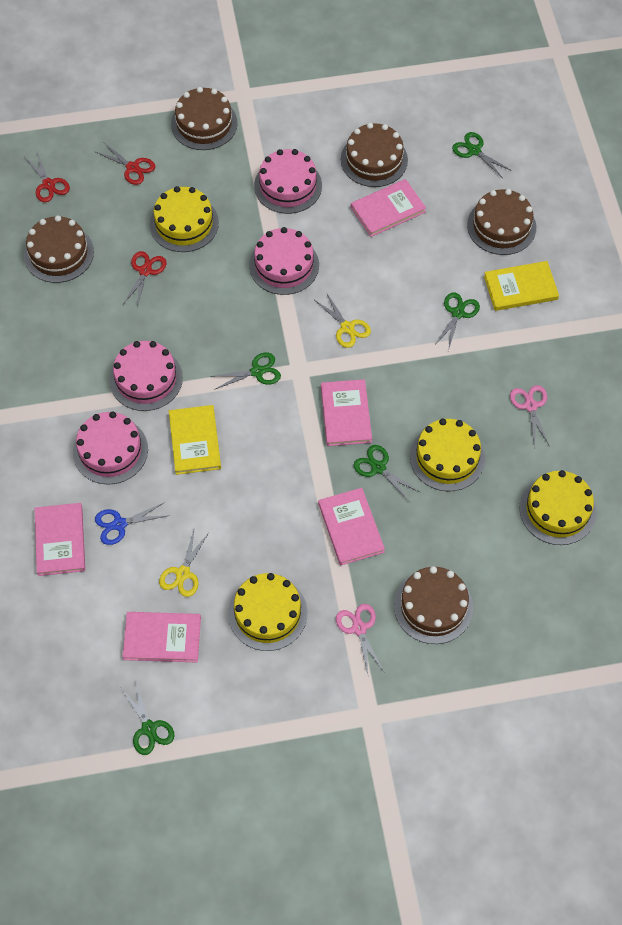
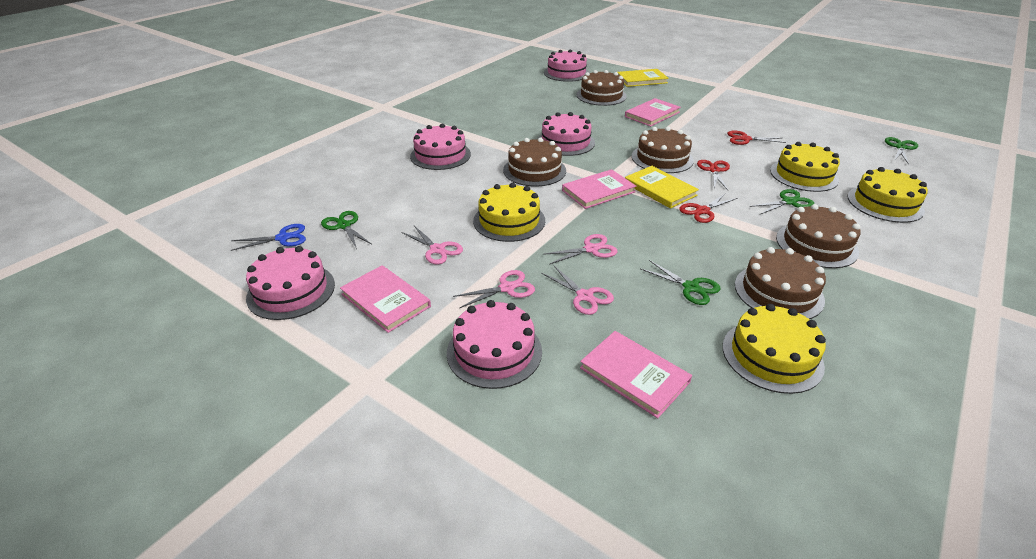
green scissors: 5 -> 4
pink book: 5 -> 4
pink cake: 4 -> 5
pink scissors: 2 -> 4
yellow scissors: 2 -> 0

